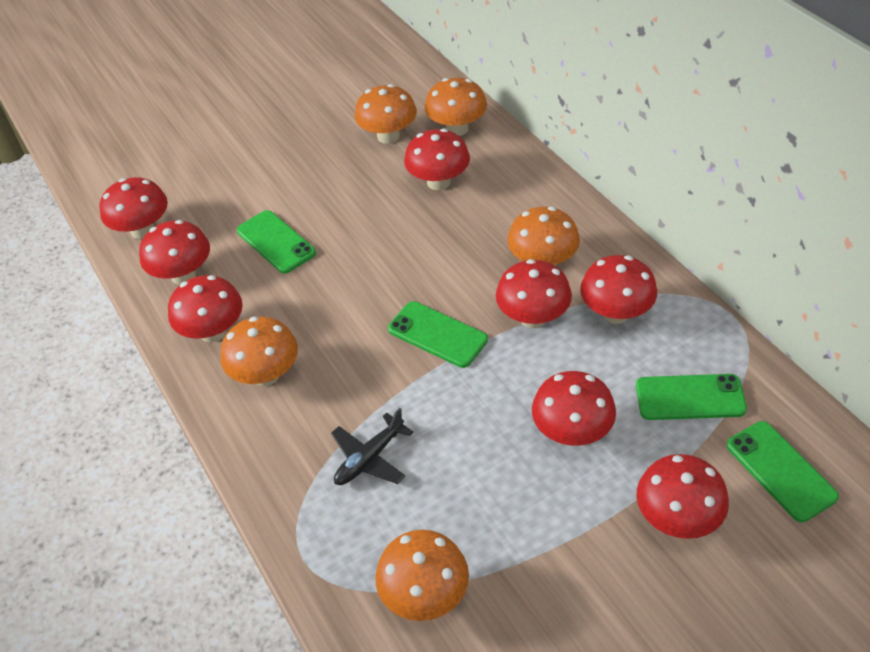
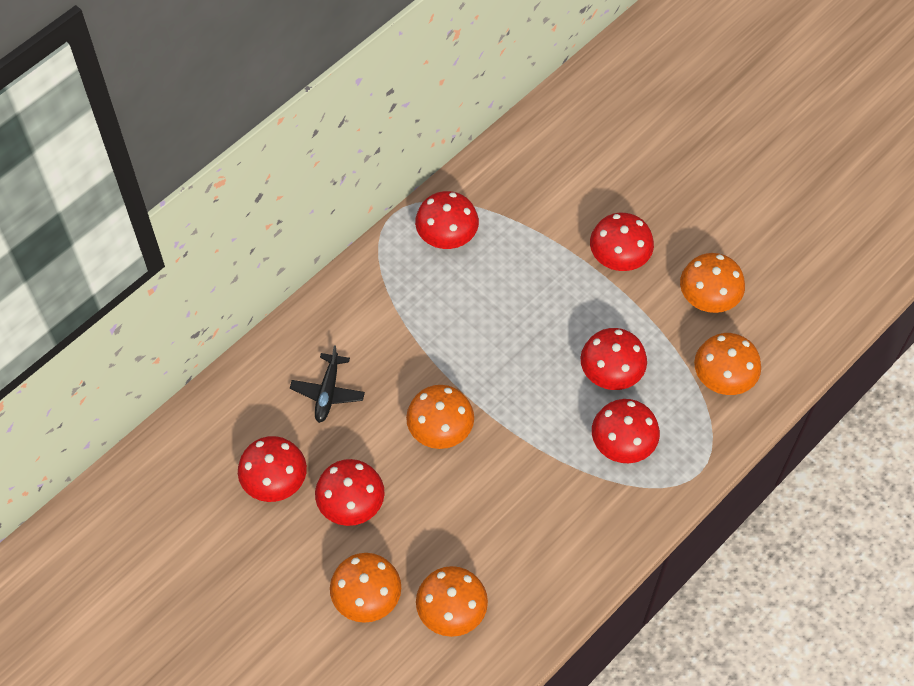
green phone: 4 -> 0
red mushroom: 8 -> 6

